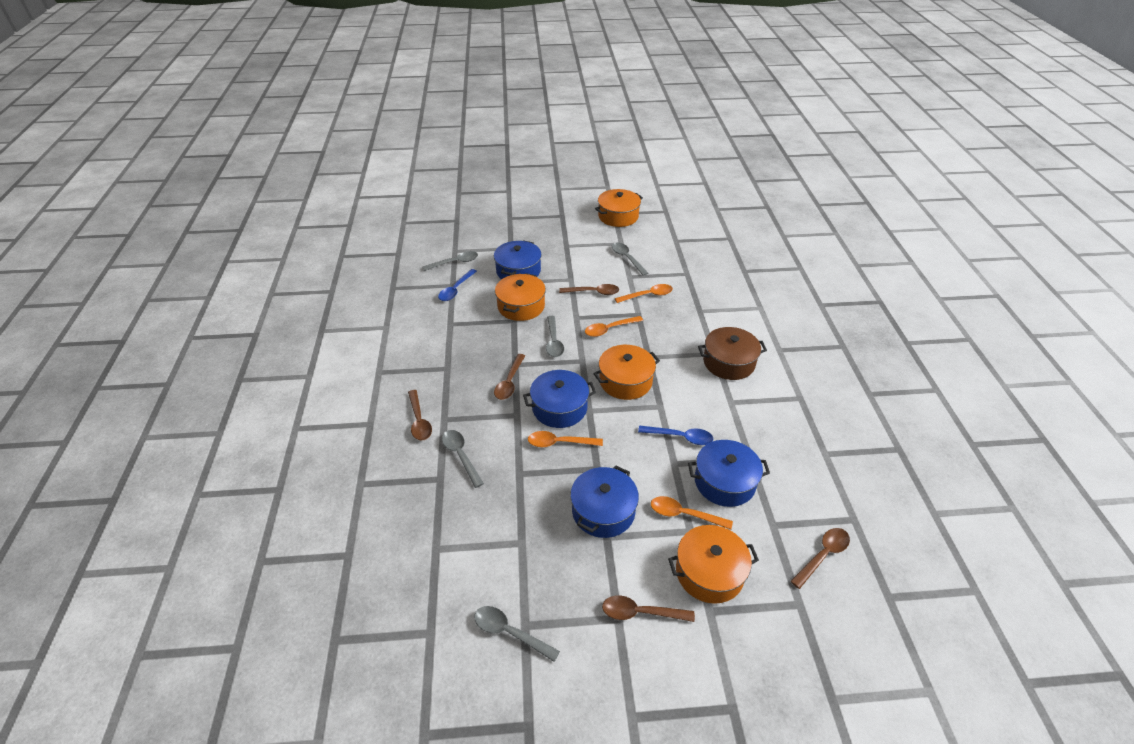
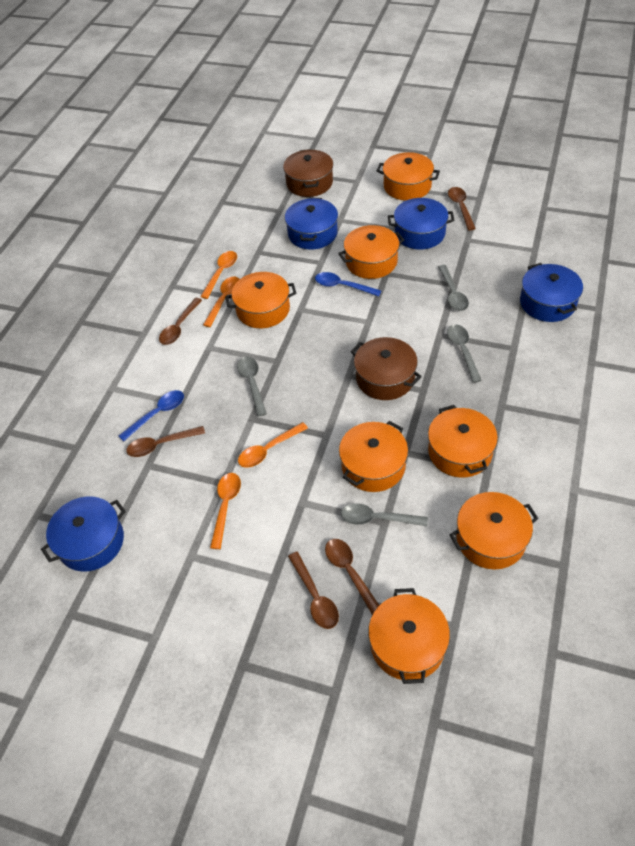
brown pot: 1 -> 2
grey spoon: 5 -> 4
orange pot: 4 -> 7

